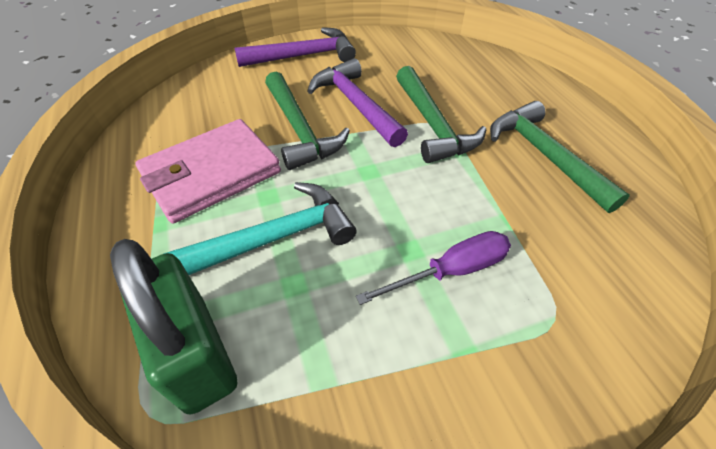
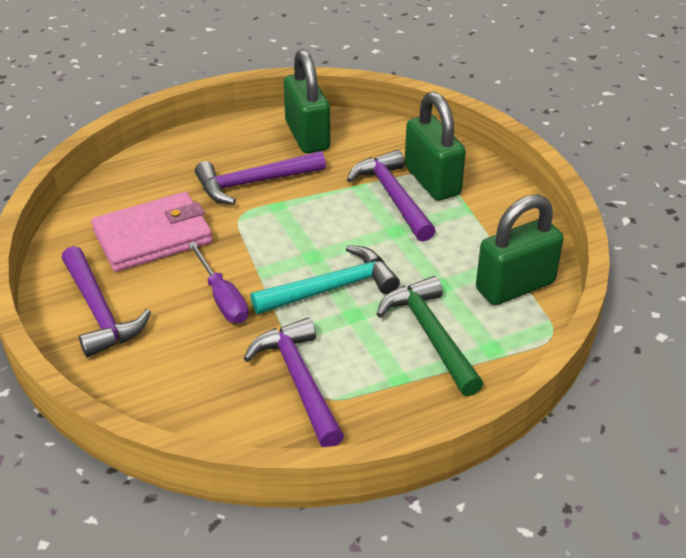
green hammer: 3 -> 1
green padlock: 1 -> 3
purple hammer: 2 -> 4

